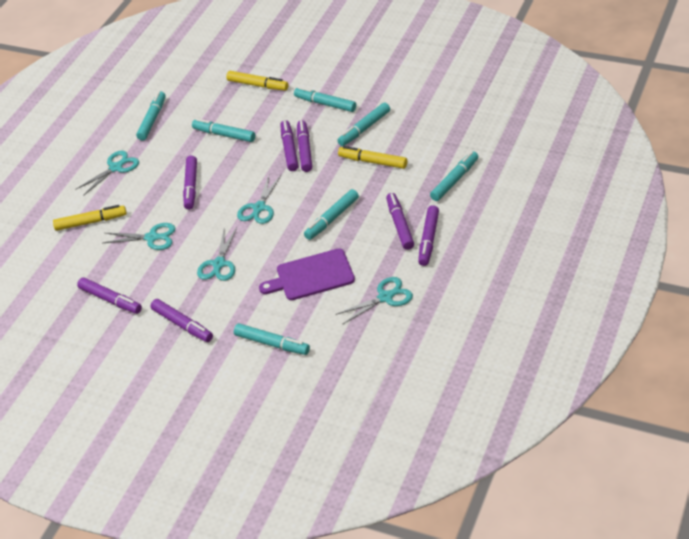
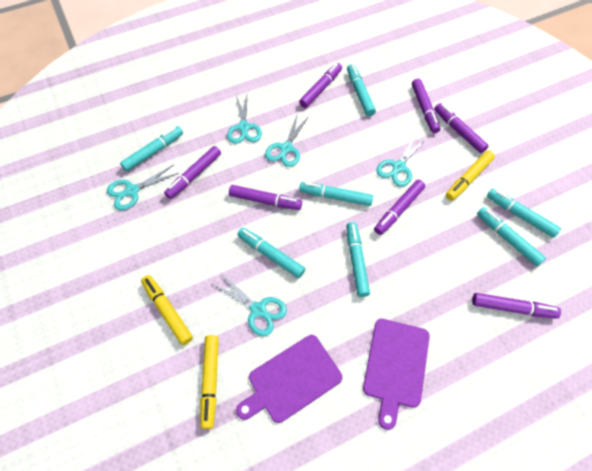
purple cutting board: 1 -> 2

